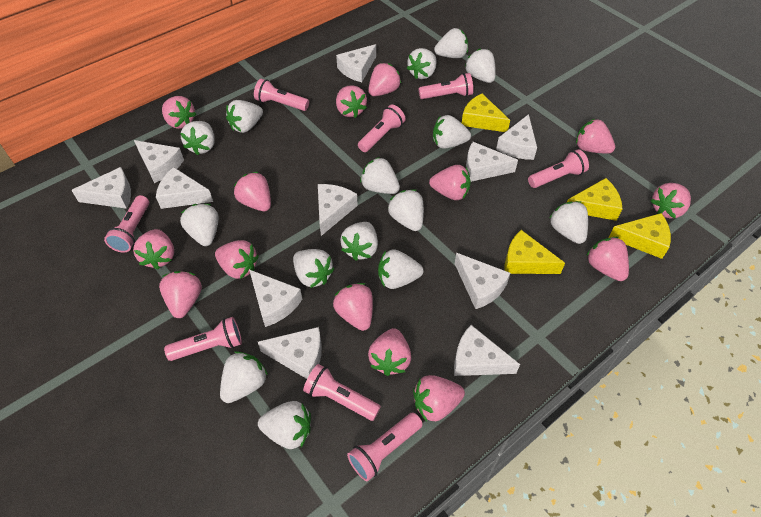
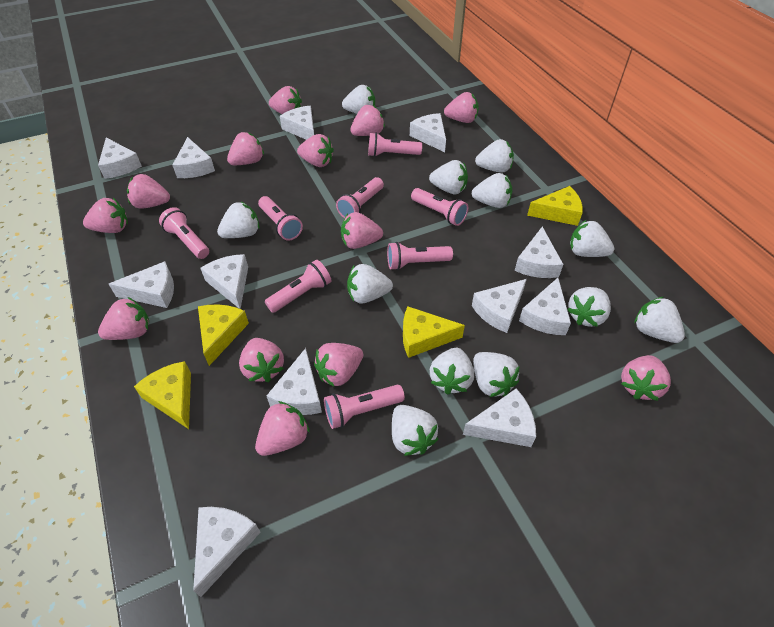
pink strawberry: 14 -> 13
white cheese: 11 -> 12
white strawberry: 15 -> 12

